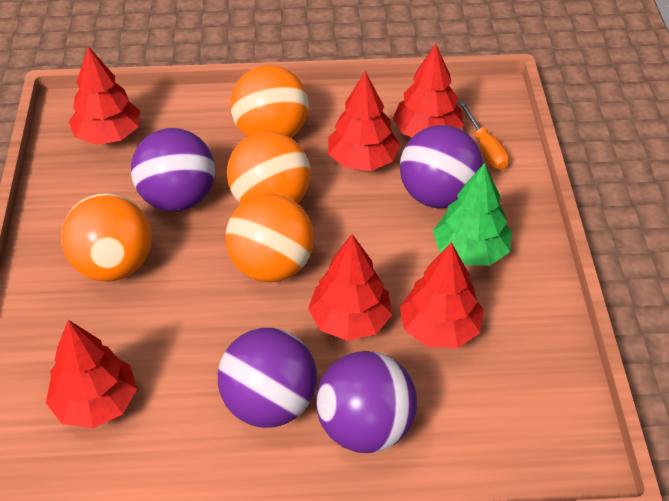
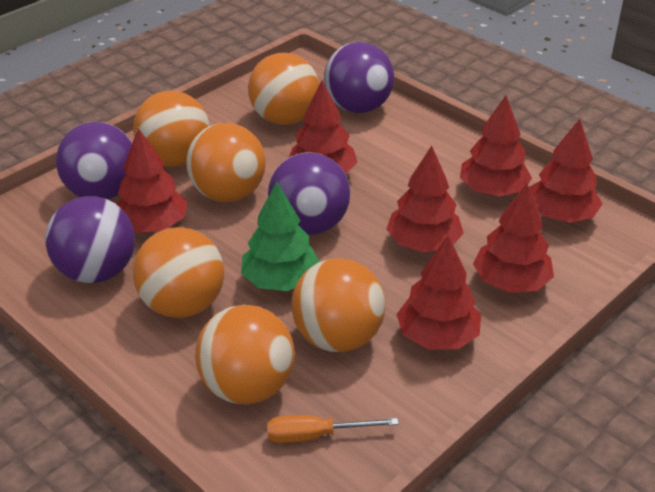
orange ball: 4 -> 6
red tree: 6 -> 7

